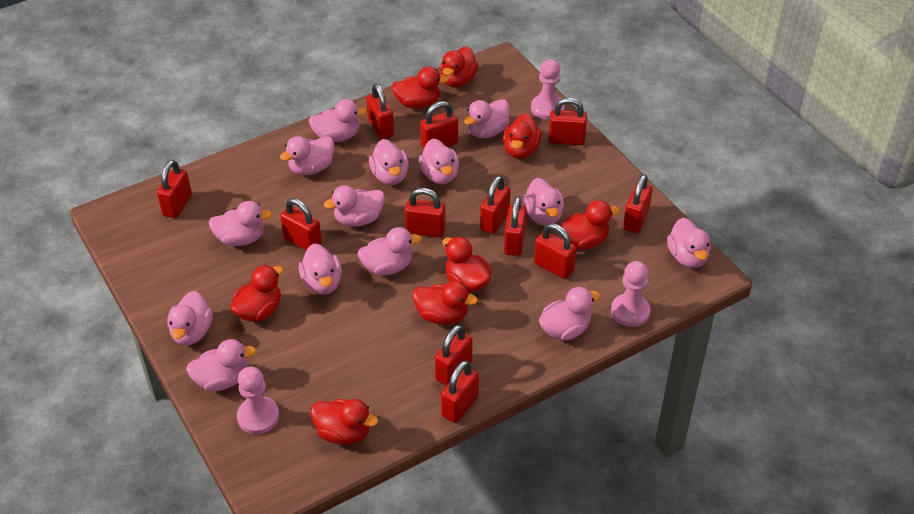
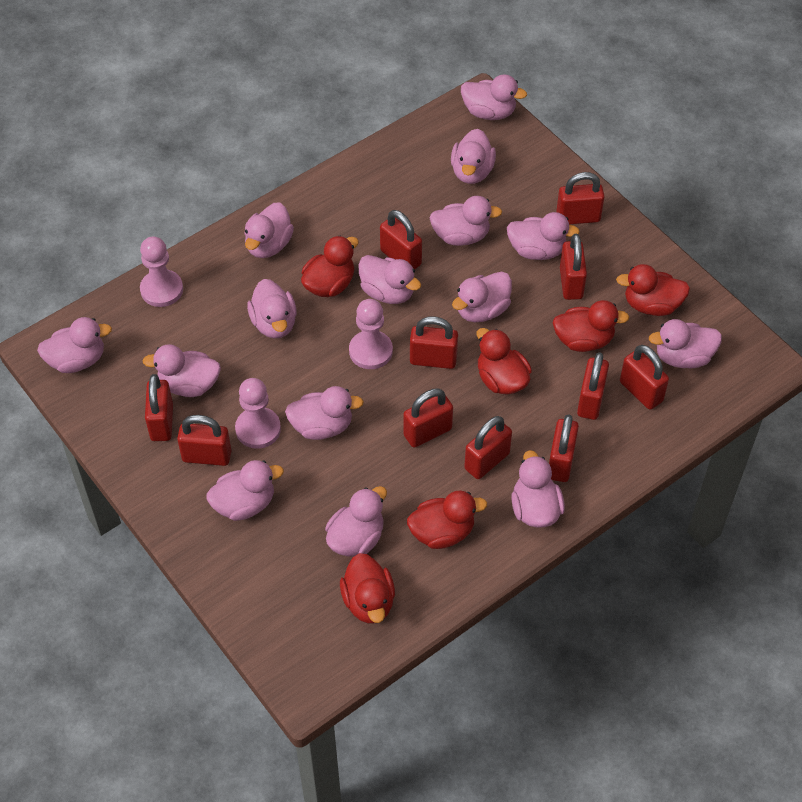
pink duck: 14 -> 15
red duck: 8 -> 6
red padlock: 12 -> 11

